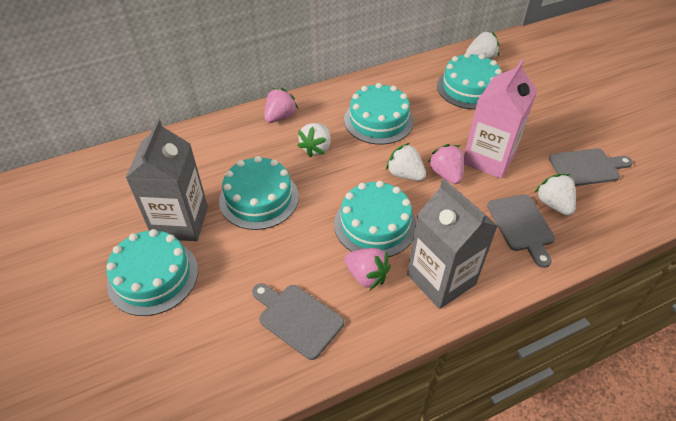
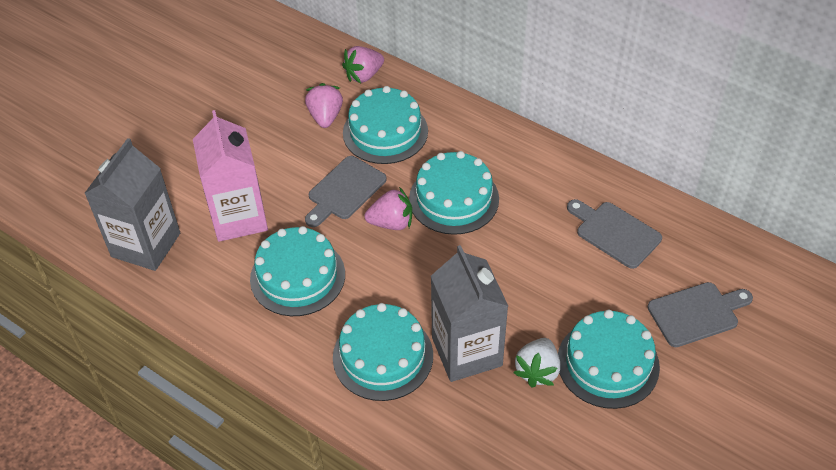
white strawberry: 4 -> 1

